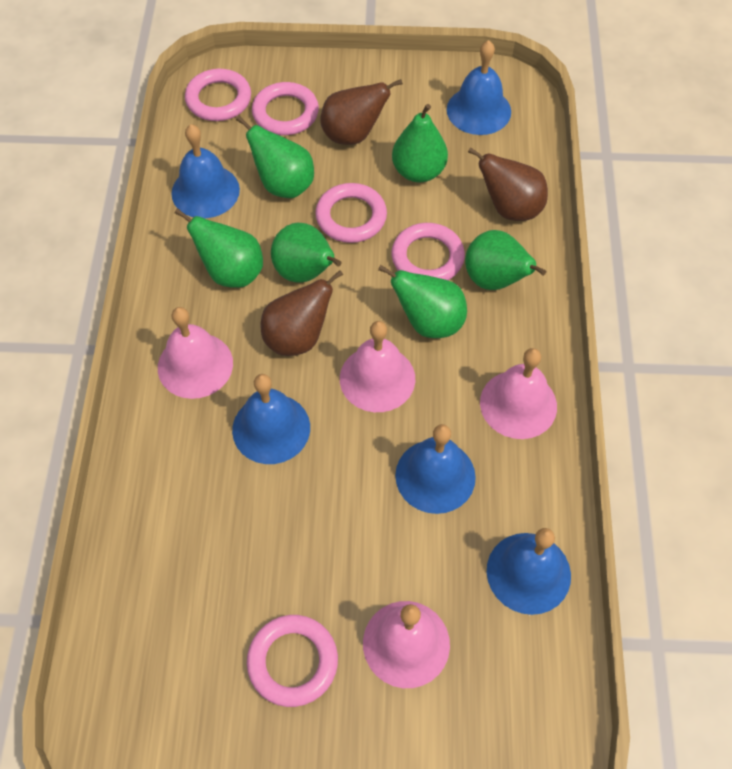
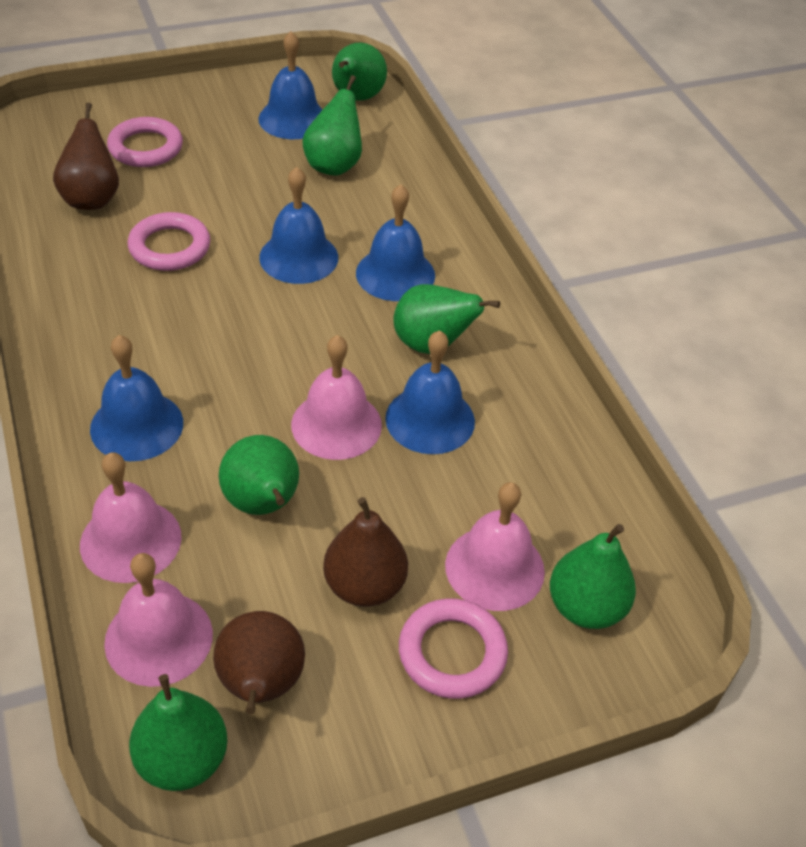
pink ring: 5 -> 3

